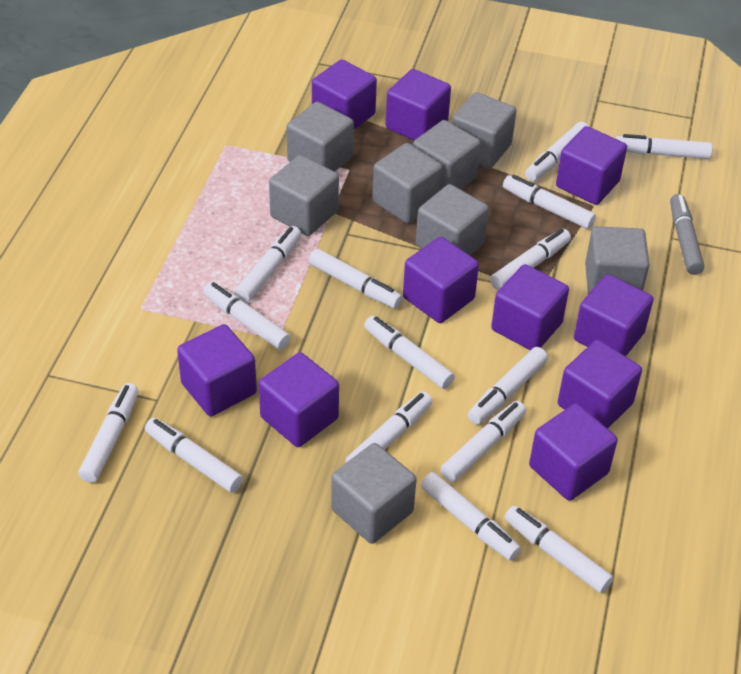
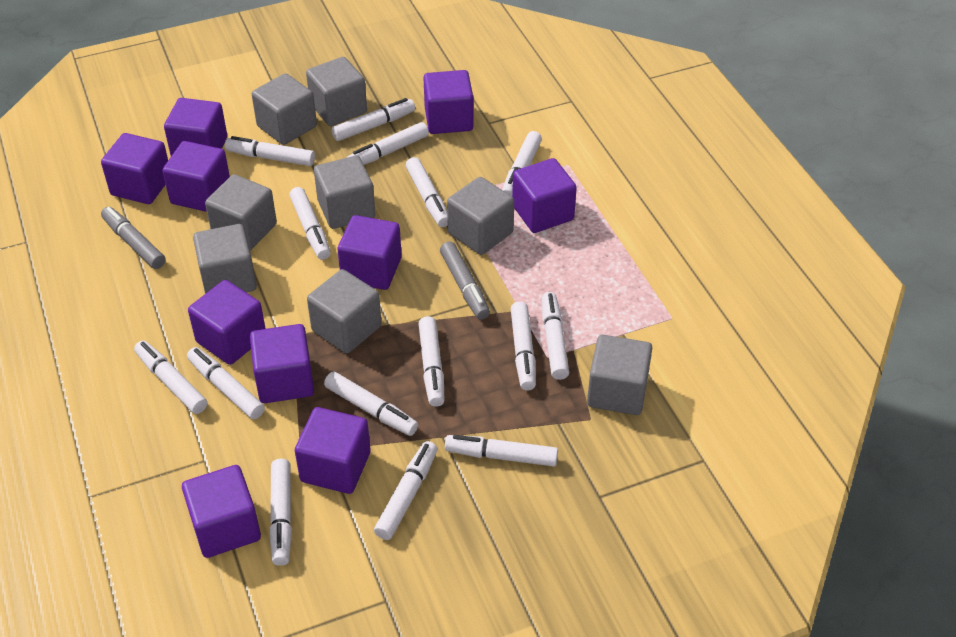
grey marker: 1 -> 2

